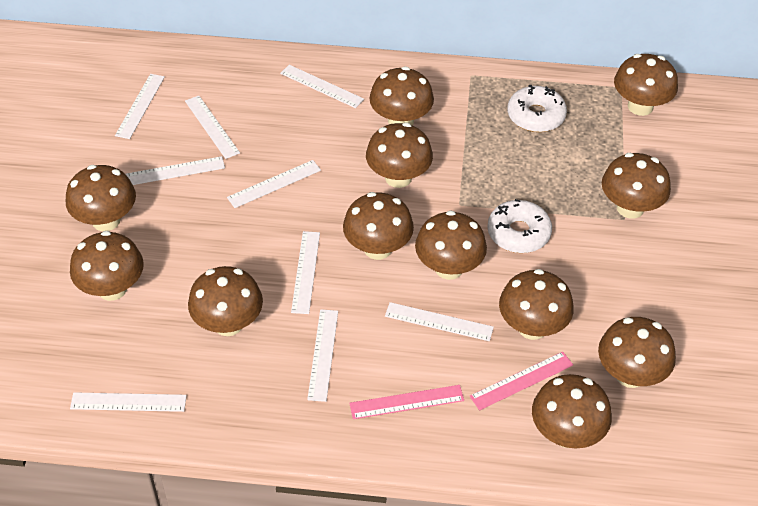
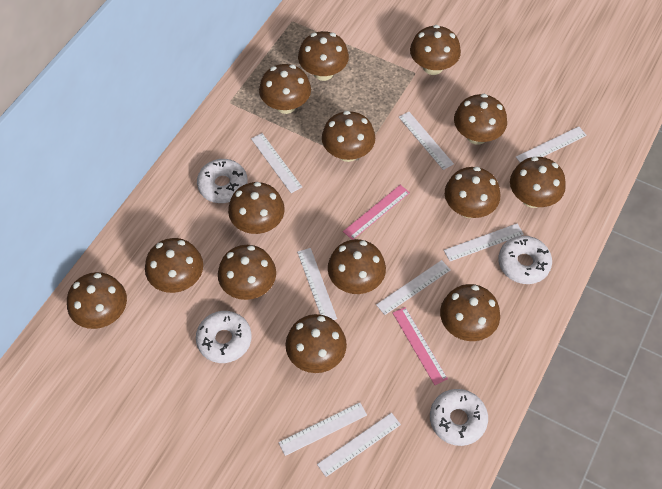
brown mushroom: 12 -> 14
white donut: 2 -> 4
white ruler: 9 -> 8

